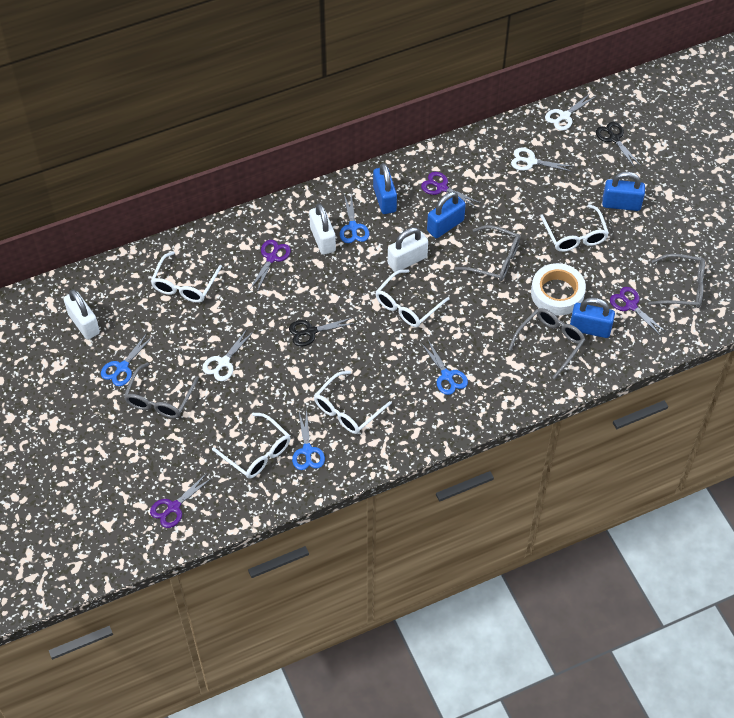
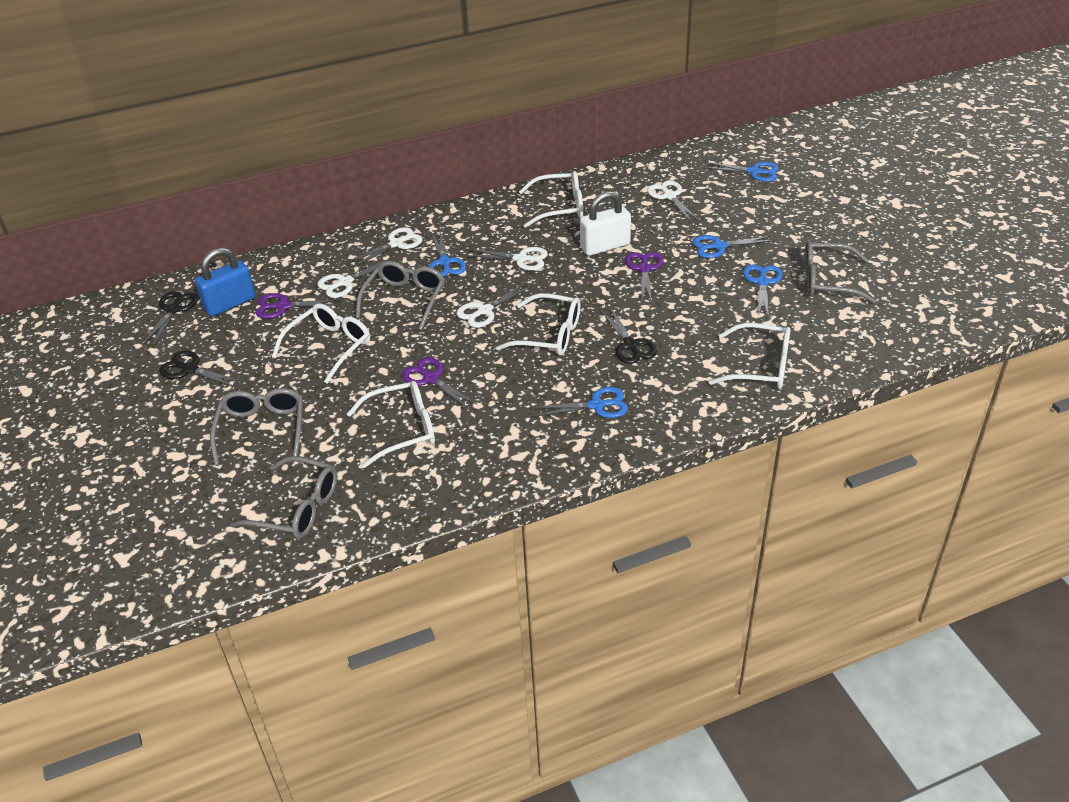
black scissors: 2 -> 3
blue padlock: 4 -> 1
blue scissors: 4 -> 5
purple scissors: 4 -> 3
white padlock: 3 -> 1
white scissors: 3 -> 5
white tape: 1 -> 0

